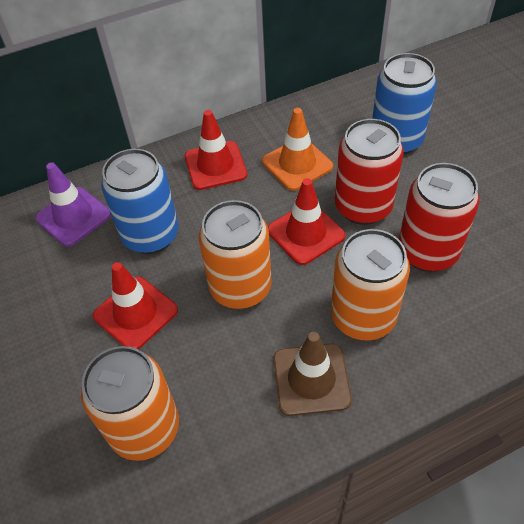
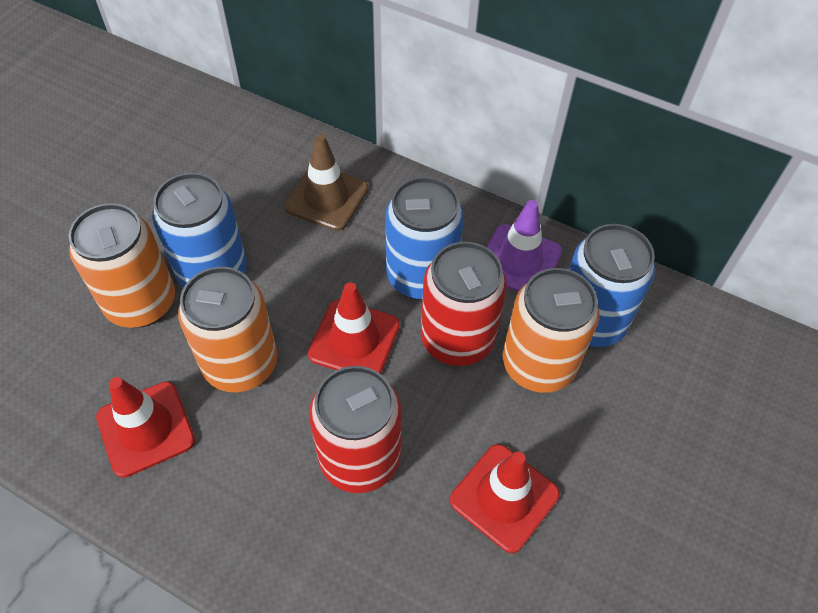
blue can: 2 -> 3
orange traffic cone: 1 -> 0

